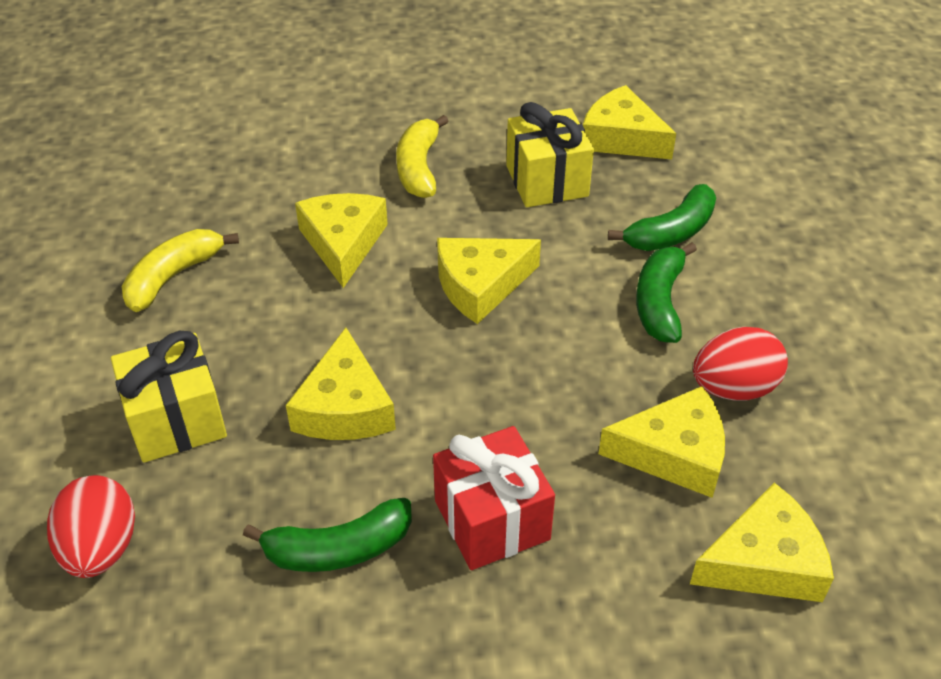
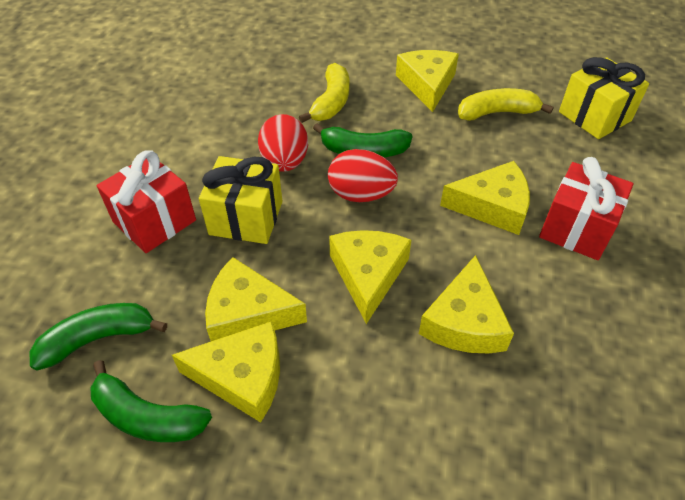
red gift: 1 -> 2

